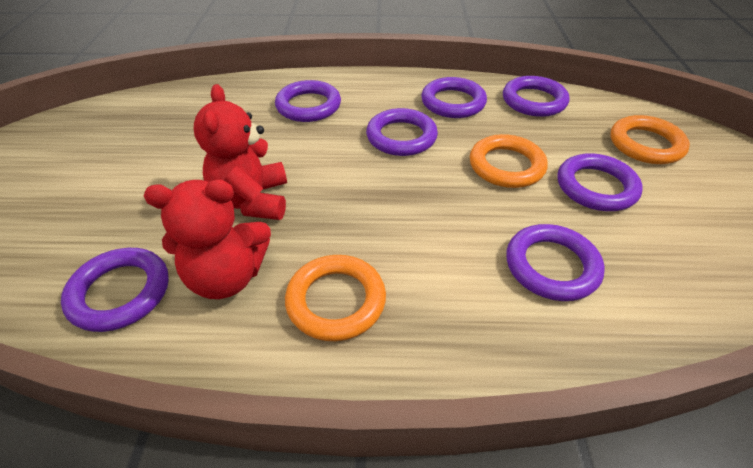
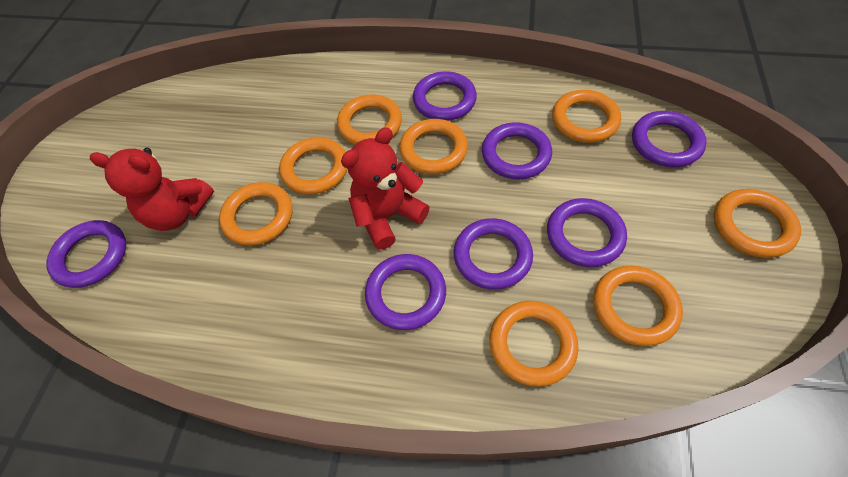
orange ring: 3 -> 8

